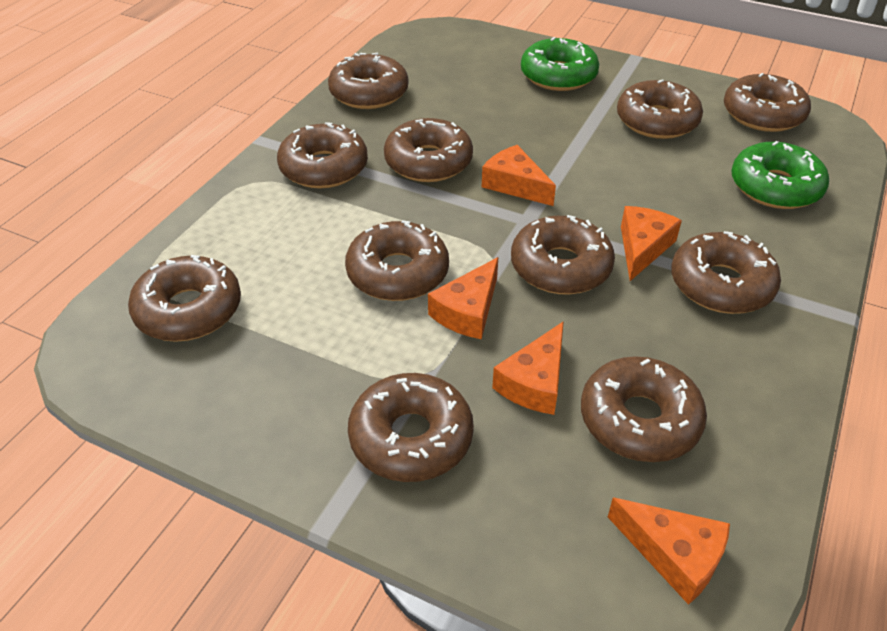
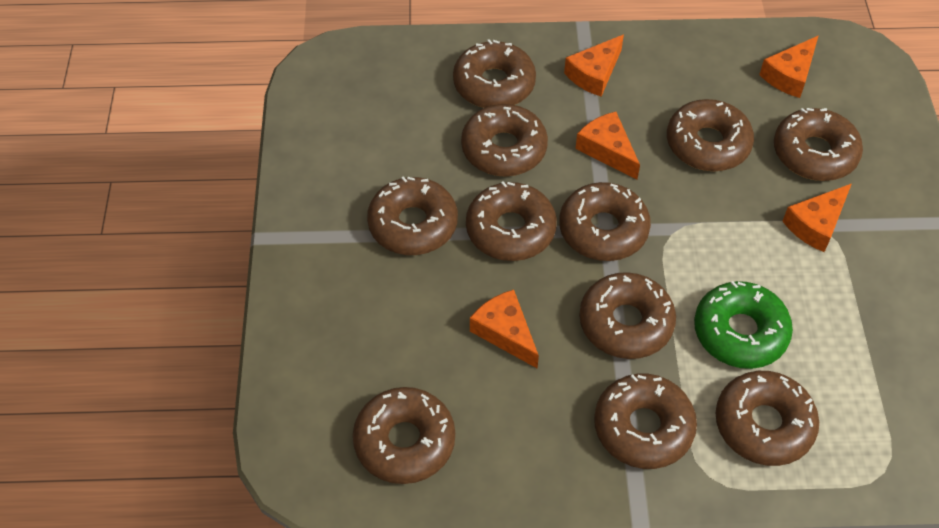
green donut: 2 -> 1

